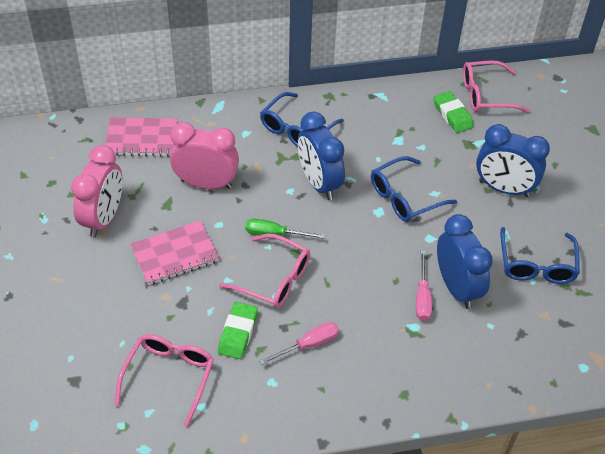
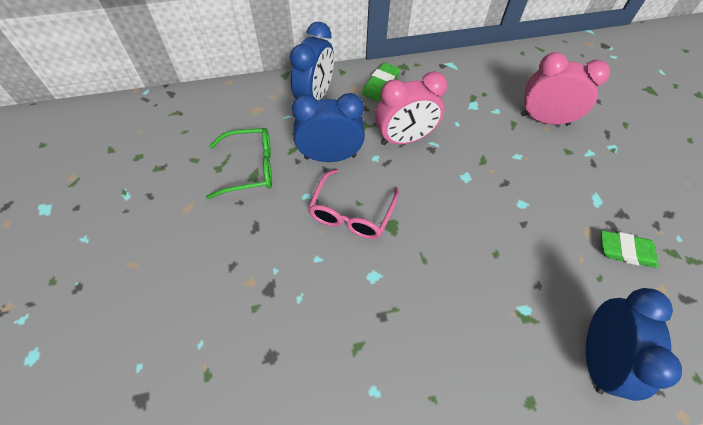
blue glasses: 3 -> 0
green glasses: 0 -> 1
green screwdriver: 1 -> 0
pink glasses: 3 -> 1
pink notebook: 2 -> 0
pink screwdriver: 2 -> 0

